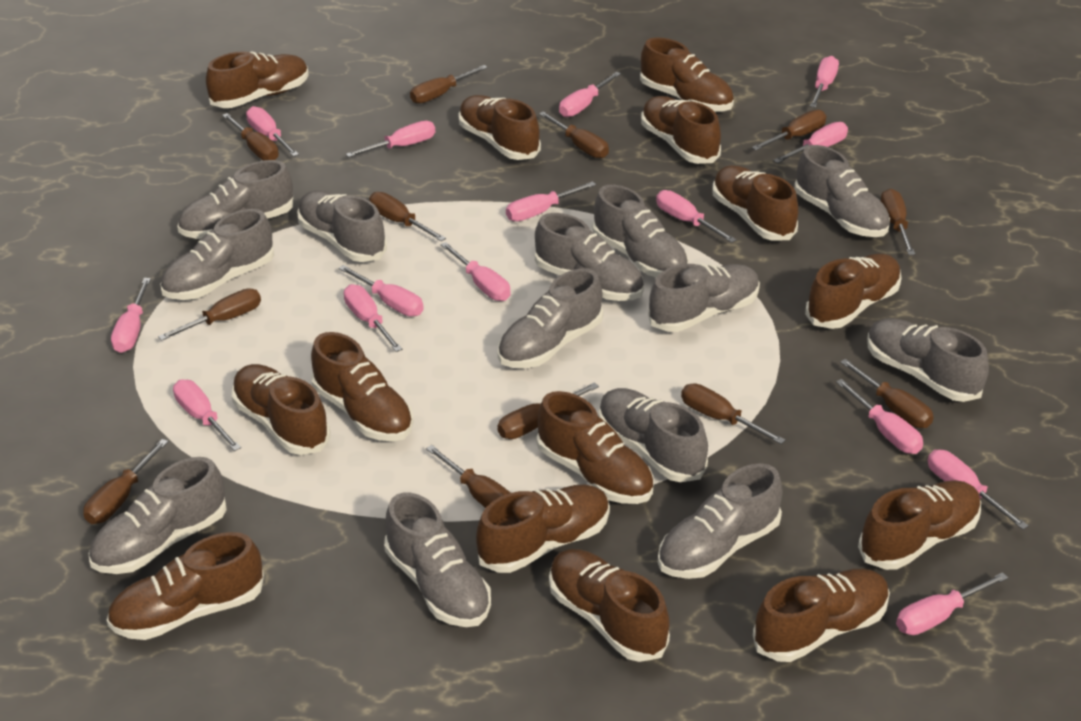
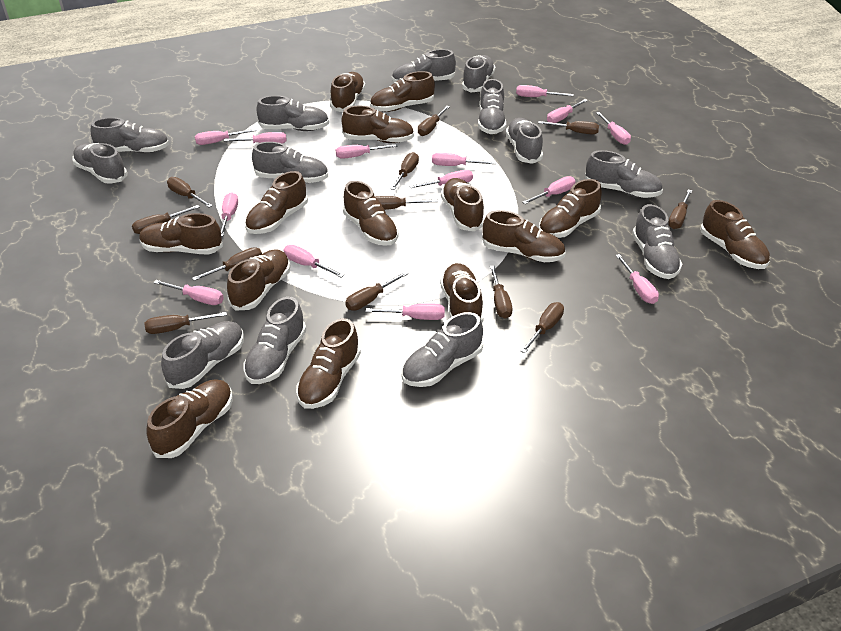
pink screwdriver: 15 -> 14

